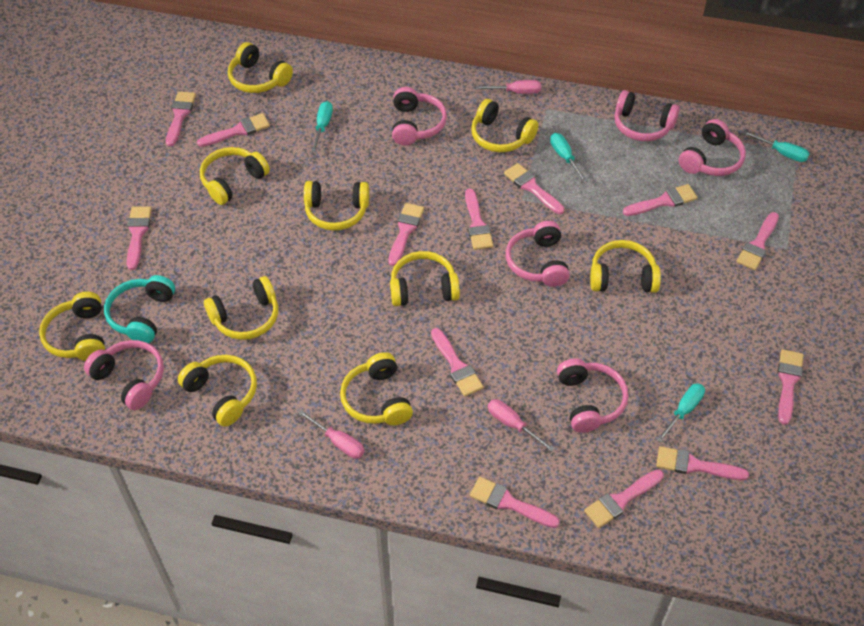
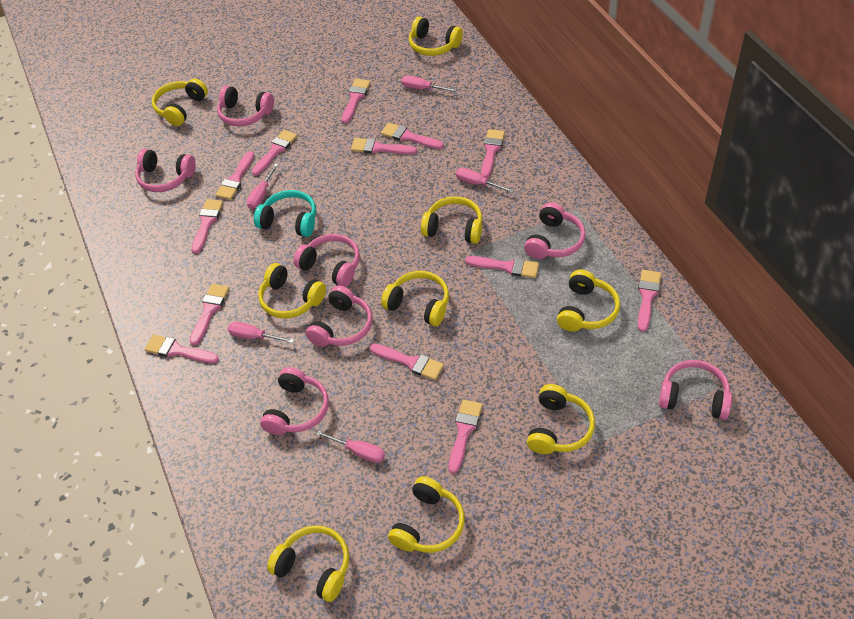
pink headphones: 6 -> 7
pink screwdriver: 3 -> 5
turquoise screwdriver: 4 -> 0
yellow headphones: 10 -> 9

